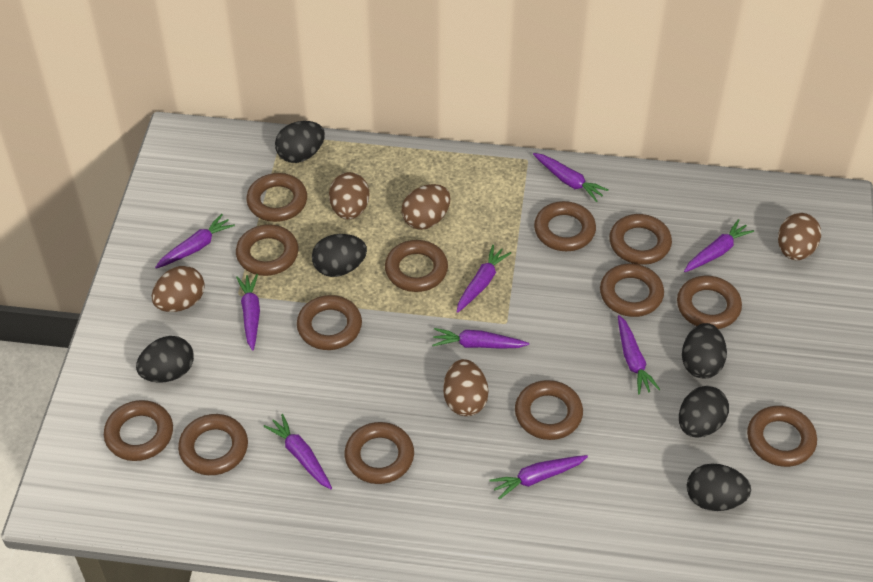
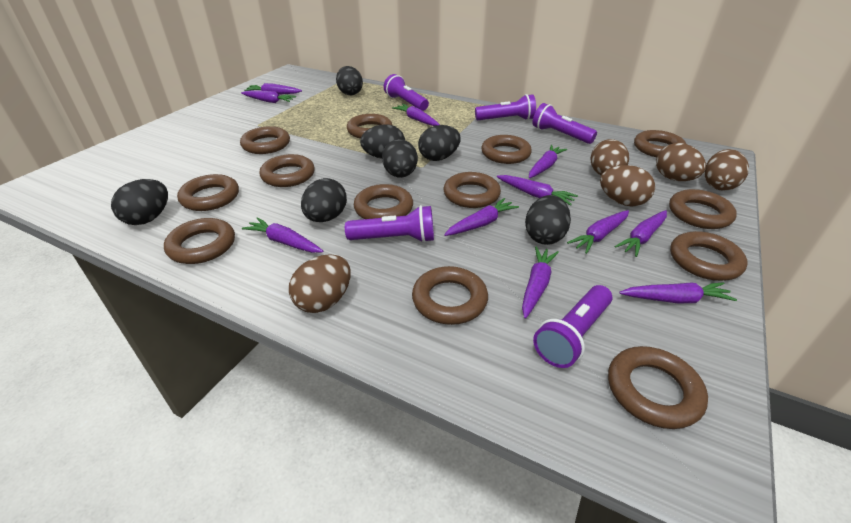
black egg: 6 -> 7
purple carrot: 9 -> 11
purple flashlight: 0 -> 5

